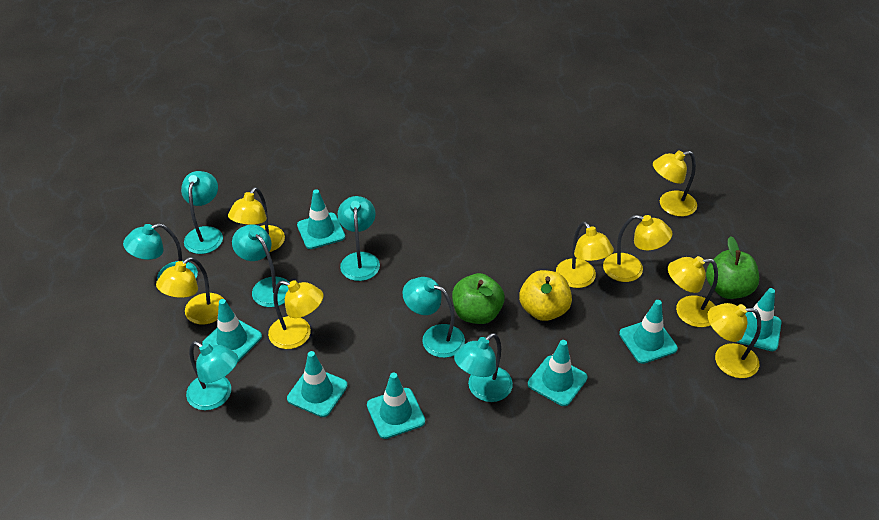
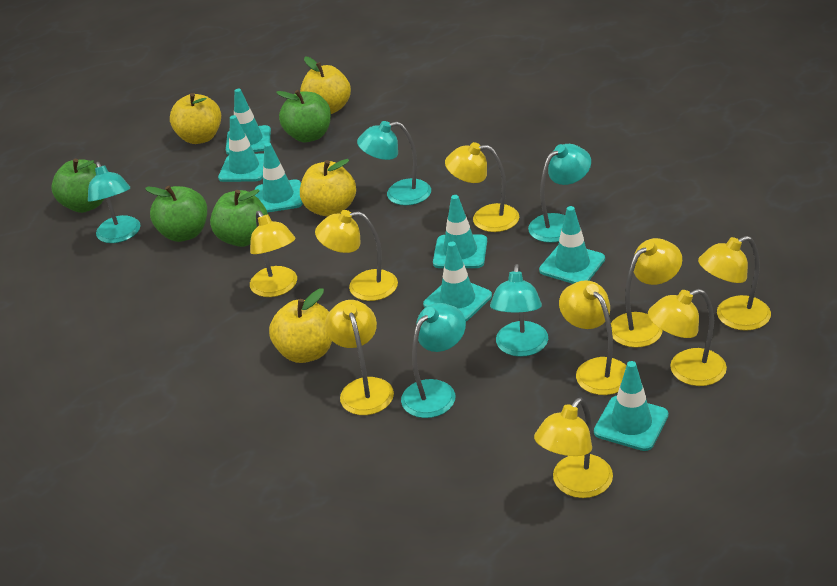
green apple: 2 -> 4
turquoise lamp: 7 -> 5
yellow apple: 1 -> 4
yellow lamp: 8 -> 9

